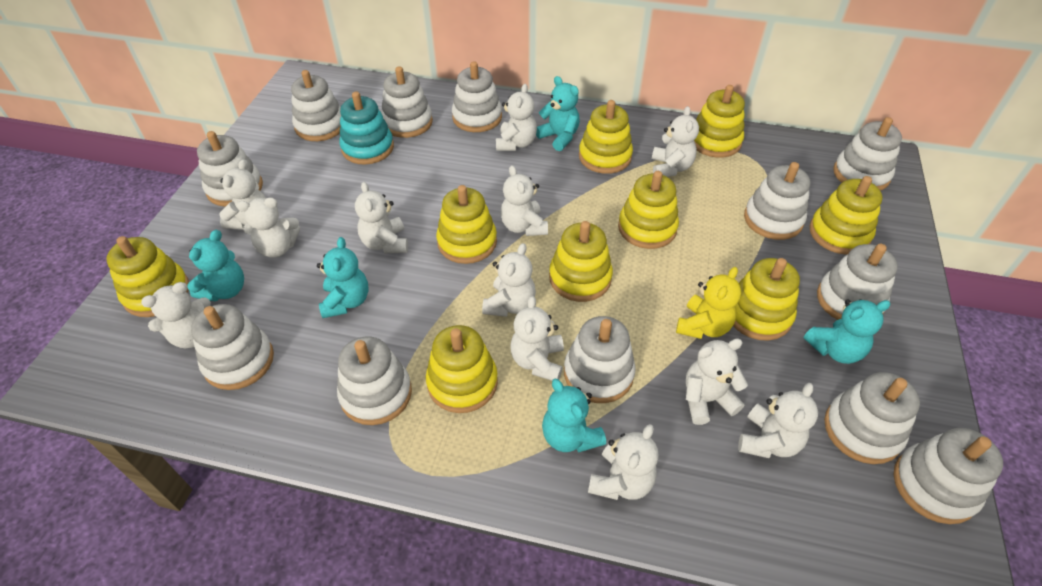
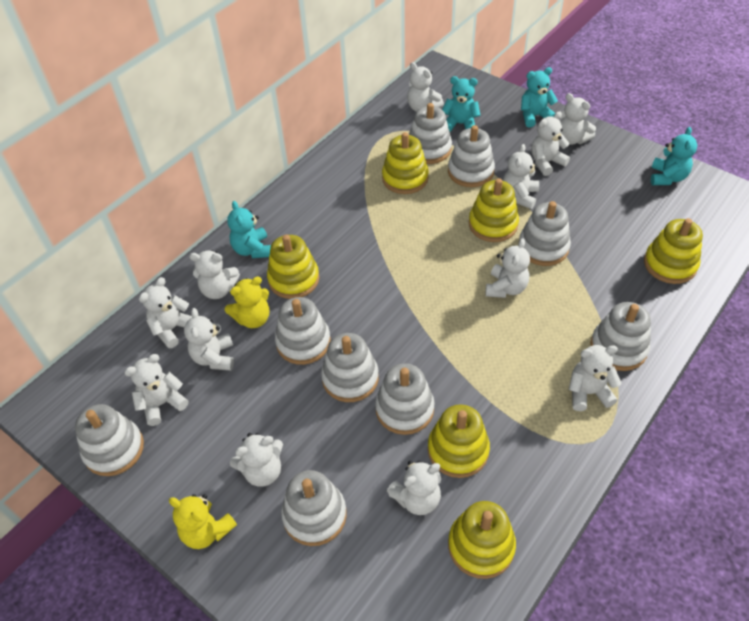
turquoise stacking toy: 1 -> 0
turquoise teddy bear: 5 -> 4
white stacking toy: 12 -> 9
yellow stacking toy: 9 -> 6
yellow teddy bear: 1 -> 2

